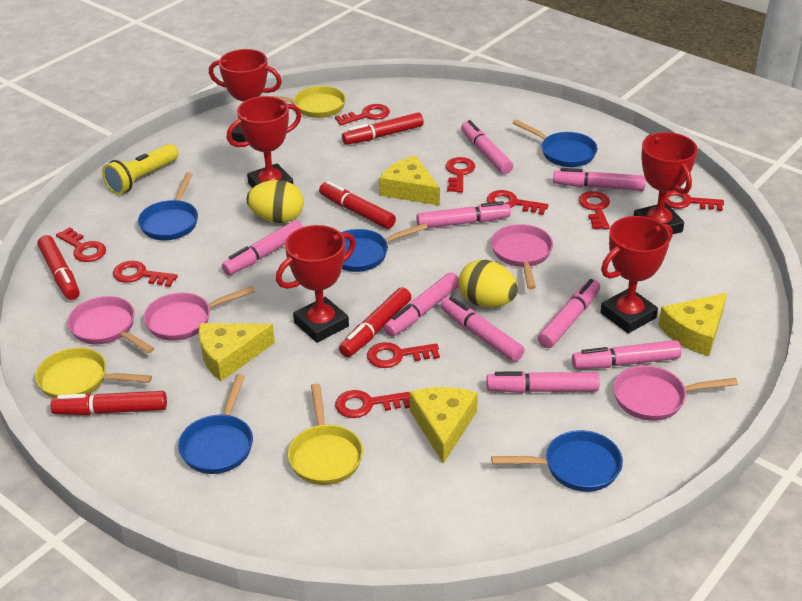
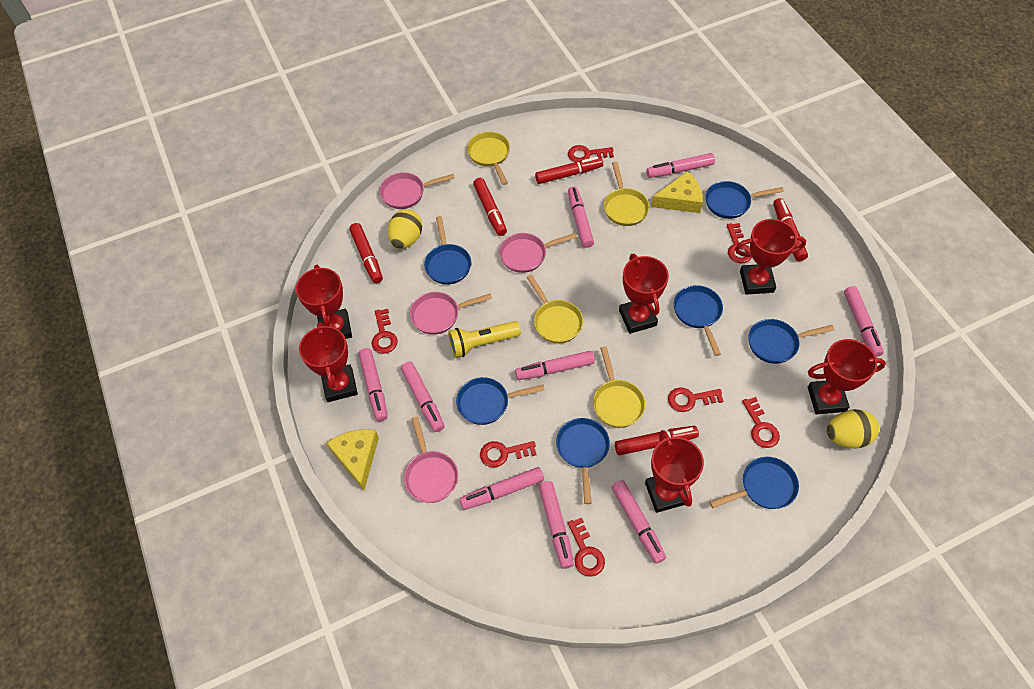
blue pan: 5 -> 7
red key: 9 -> 7
red trophy: 5 -> 6
yellow cheese: 4 -> 2
yellow pan: 3 -> 4

